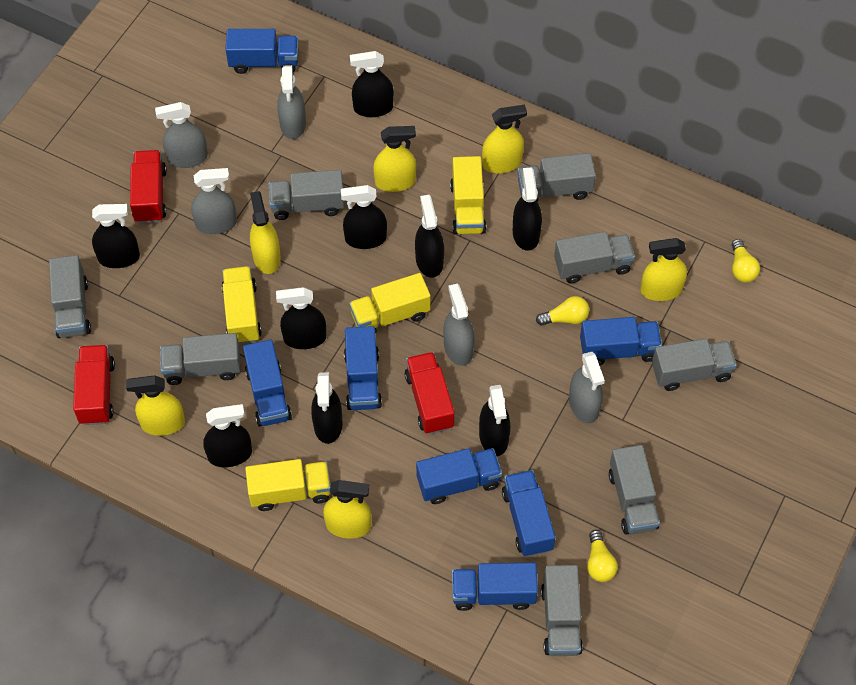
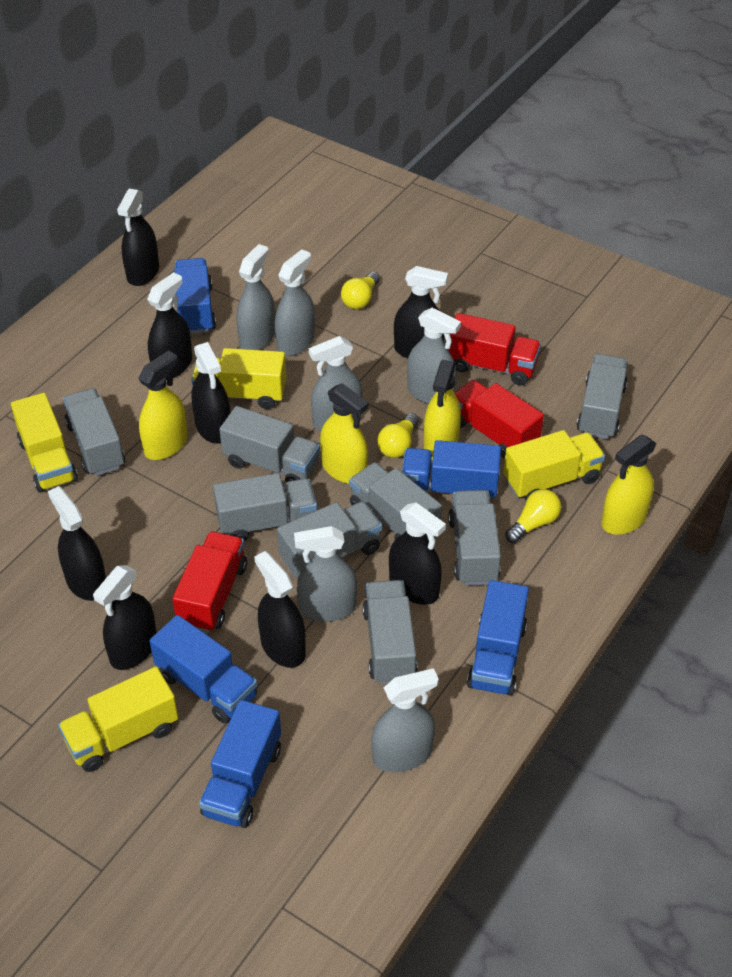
black spray bottle: 9 -> 8
blue truck: 7 -> 5
grey spray bottle: 5 -> 6
yellow spray bottle: 6 -> 4

